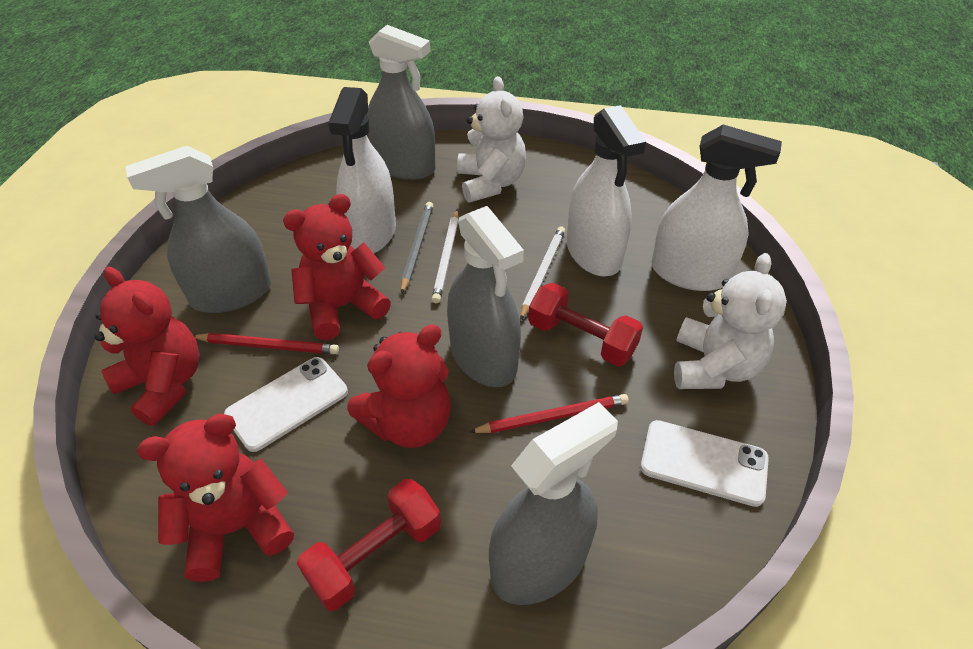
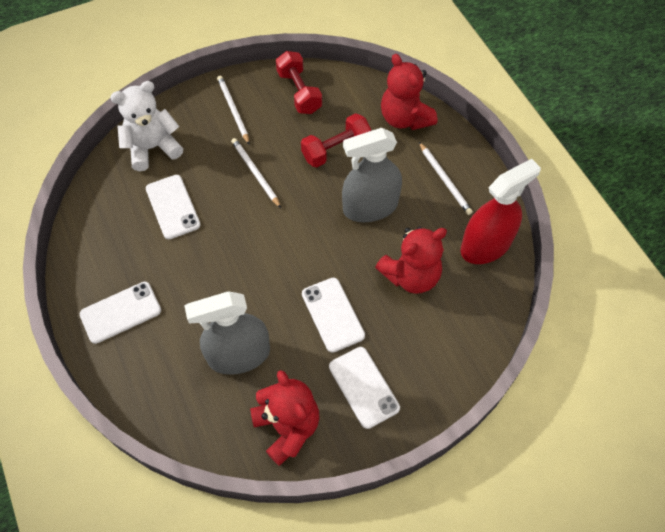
grey pencil: 1 -> 0
grey spray bottle: 4 -> 2
red pencil: 2 -> 0
red spray bottle: 0 -> 1
red teddy bear: 4 -> 3
white pencil: 2 -> 3
white phone: 2 -> 4
white spray bottle: 3 -> 0
white teddy bear: 2 -> 1

